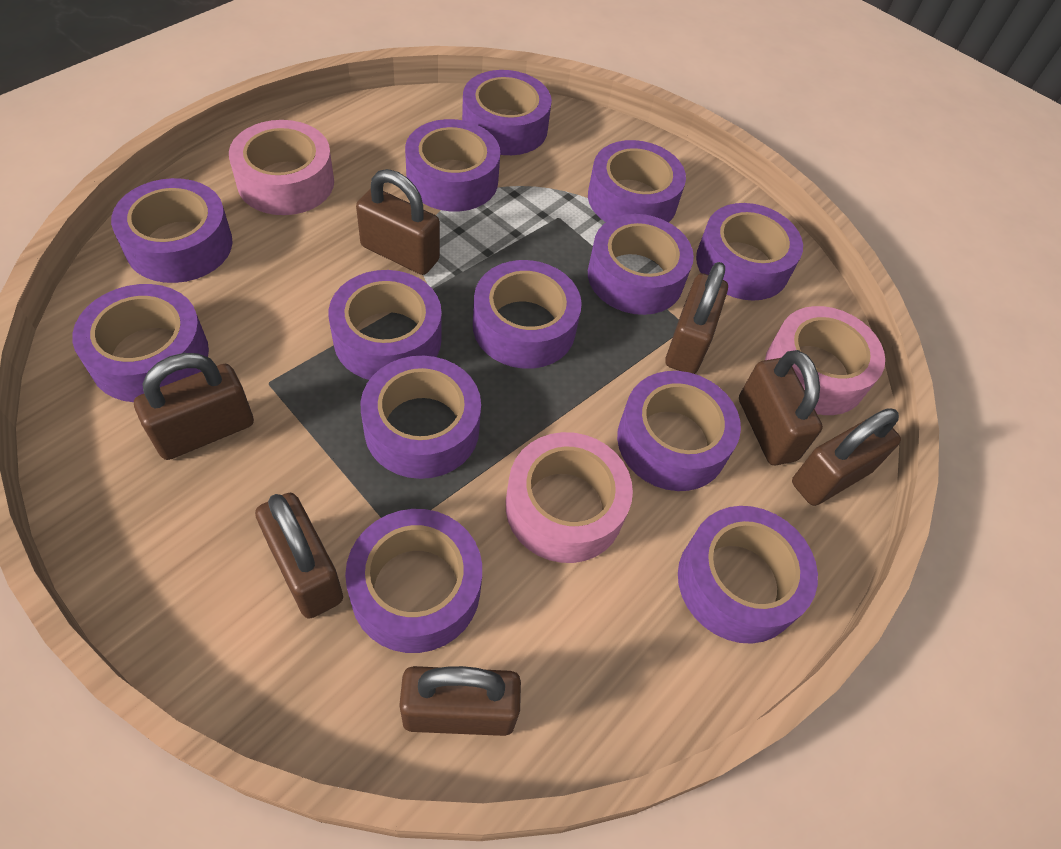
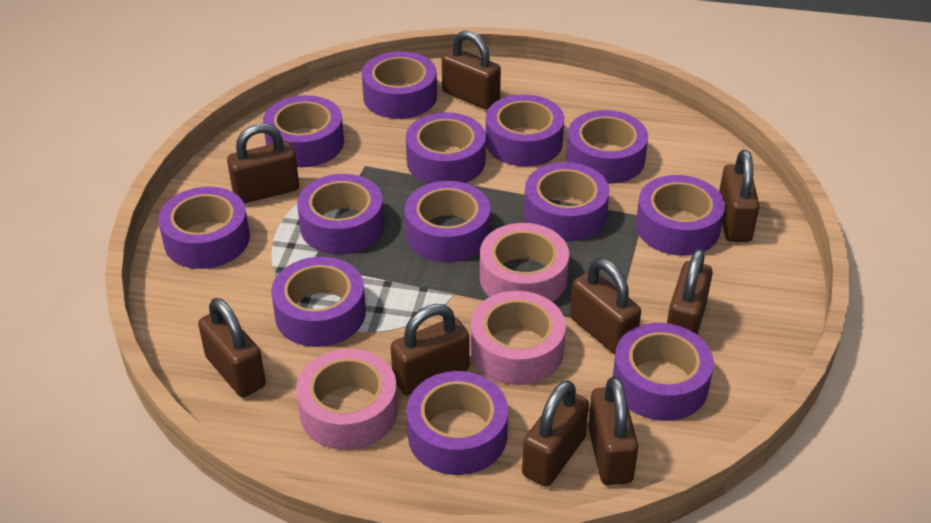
brown padlock: 7 -> 9

